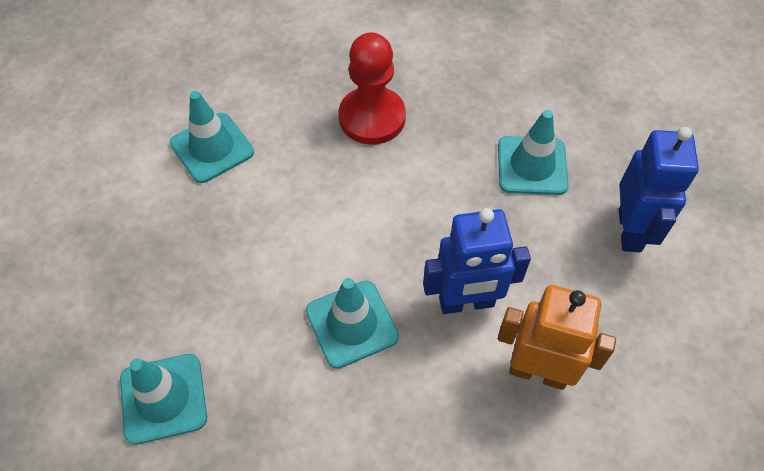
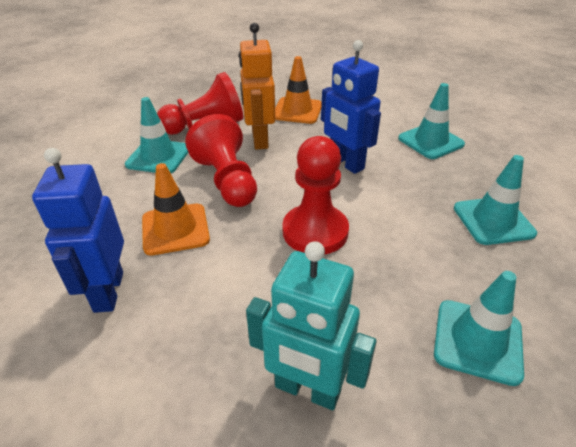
orange traffic cone: 0 -> 2
red pawn: 1 -> 3
turquoise robot: 0 -> 1

